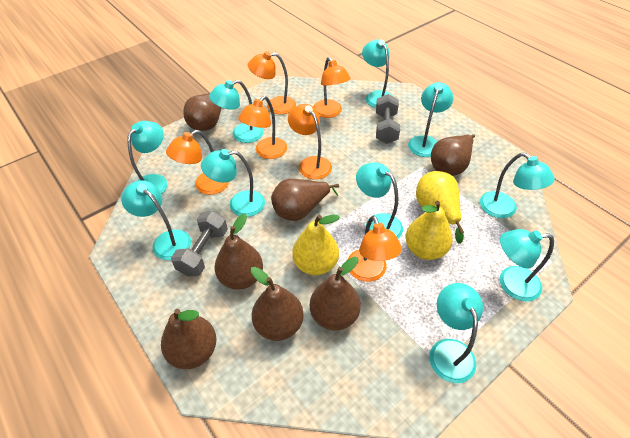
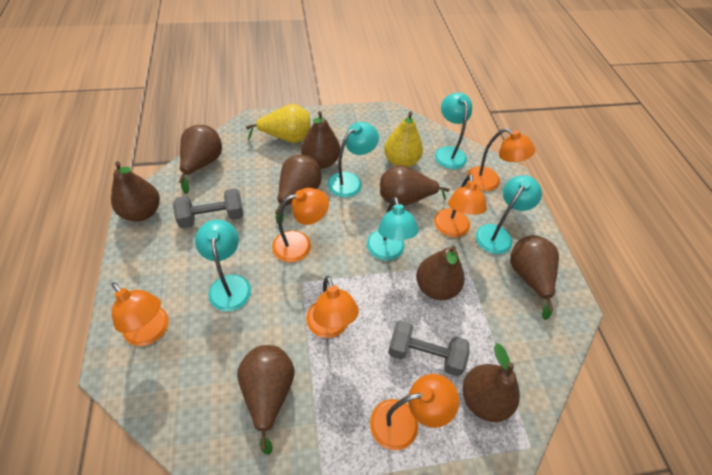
brown pear: 7 -> 9
turquoise lamp: 10 -> 5
yellow pear: 3 -> 2

